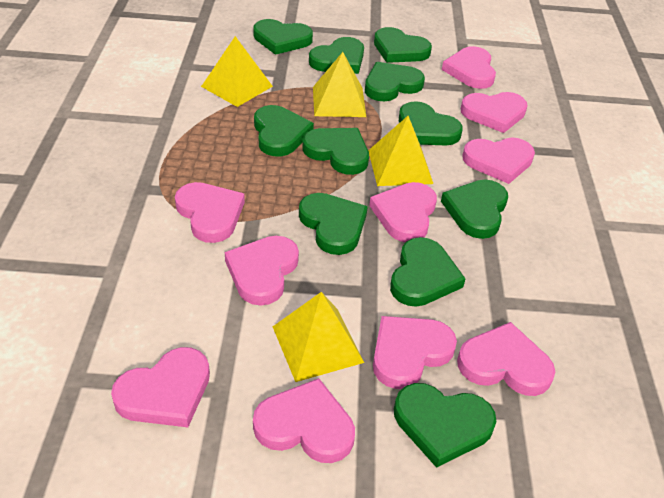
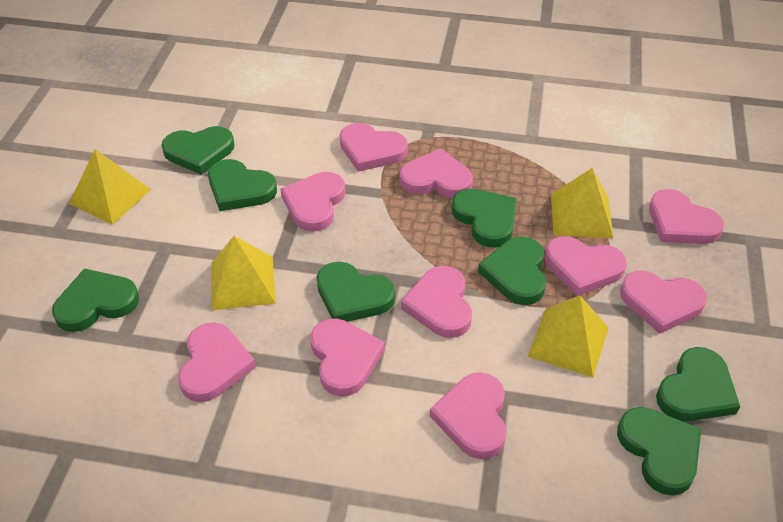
green heart: 11 -> 8

